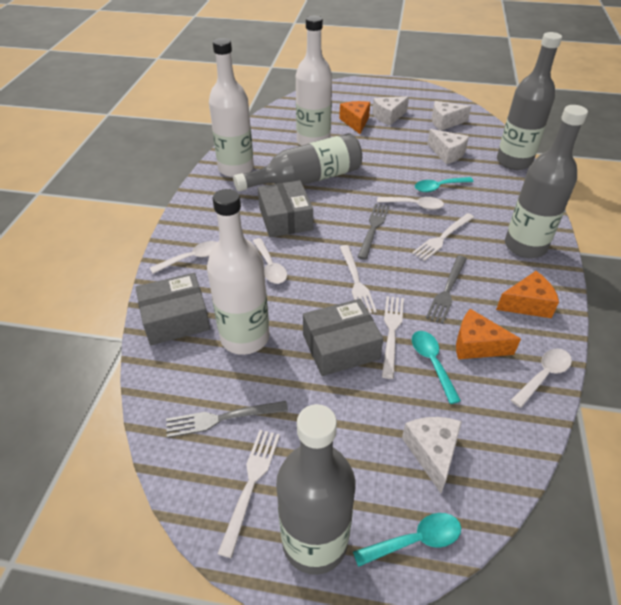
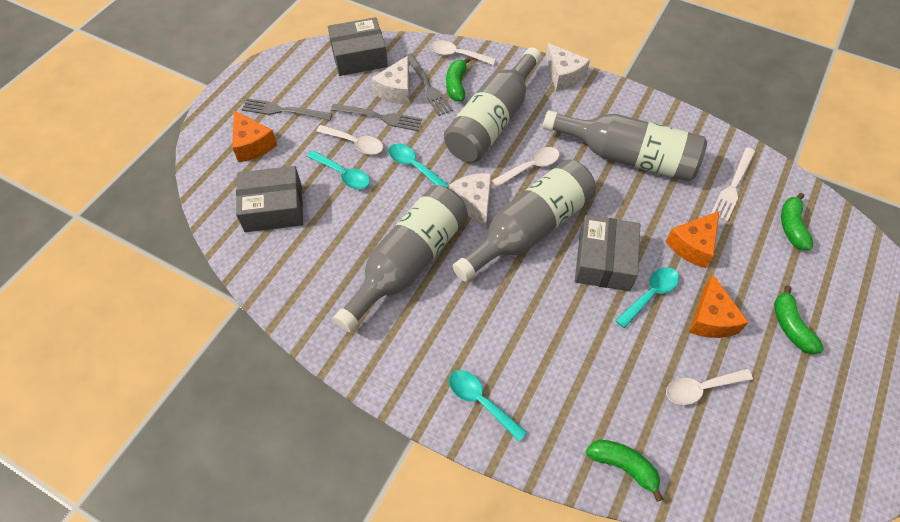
green banana: 0 -> 4
turquoise spoon: 3 -> 4
white bottle: 3 -> 0
white cheese: 4 -> 3
white fork: 4 -> 1

